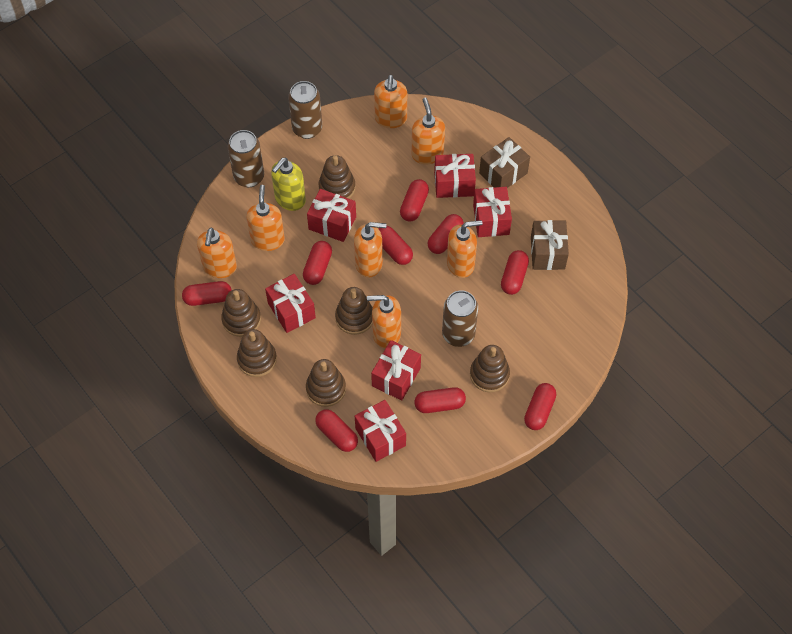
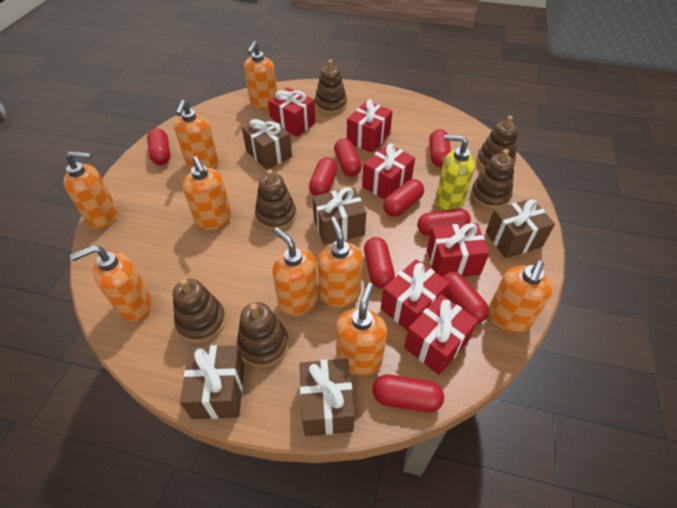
brown can: 3 -> 0
brown gift: 2 -> 5
orange soap dispenser: 7 -> 9

